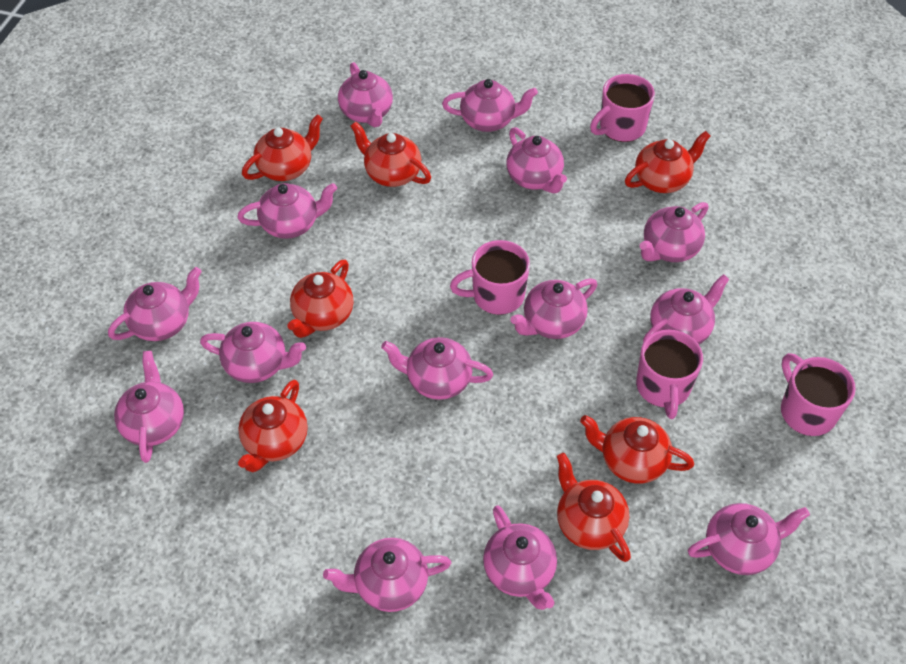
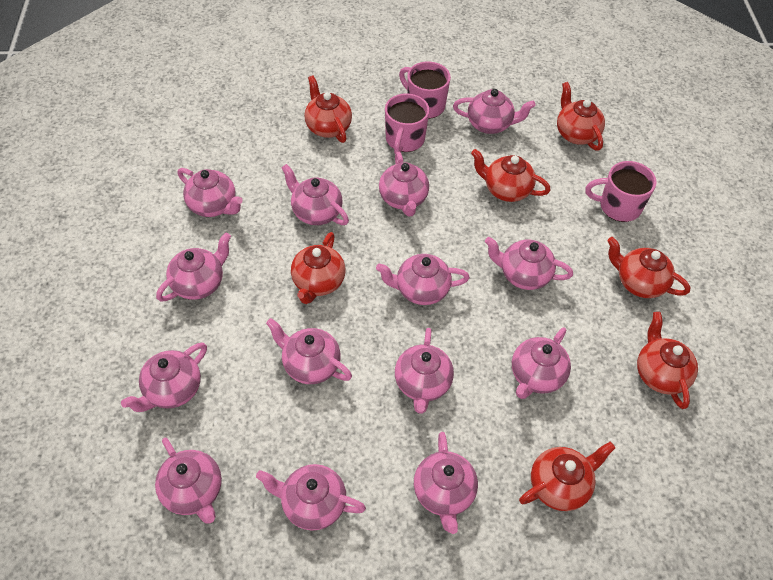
pink mug: 4 -> 3

